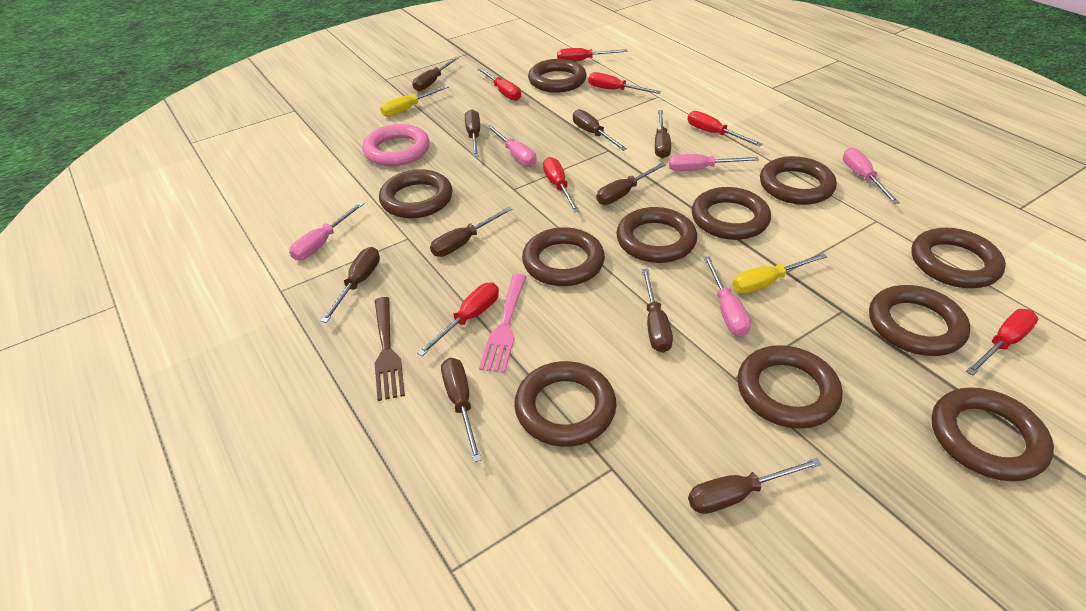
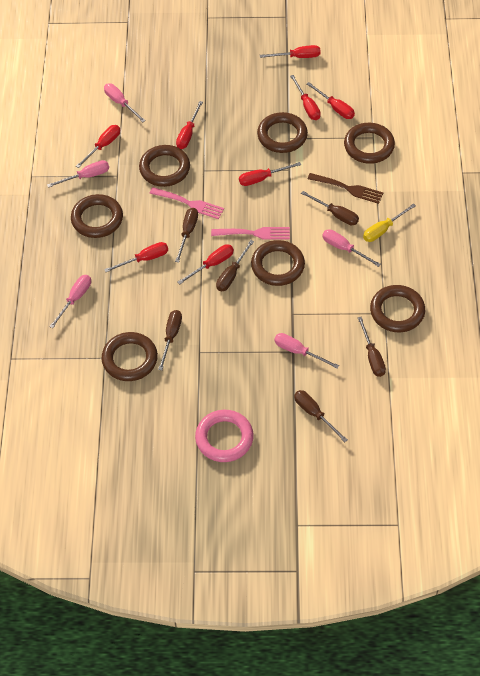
brown ring: 11 -> 7
brown screwdriver: 10 -> 6
pink fork: 1 -> 2
red screwdriver: 7 -> 8
yellow screwdriver: 2 -> 1

